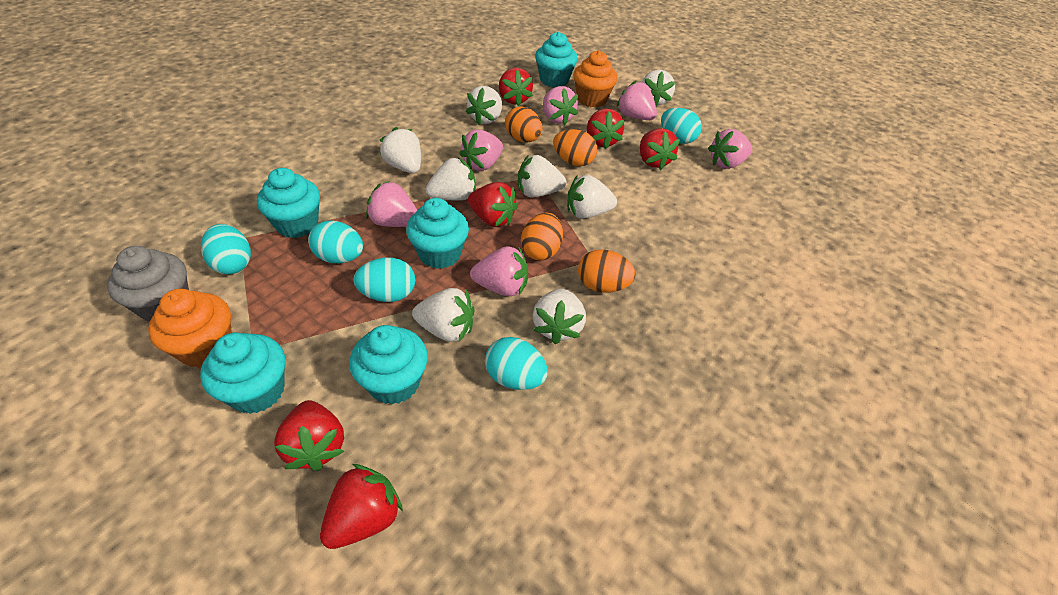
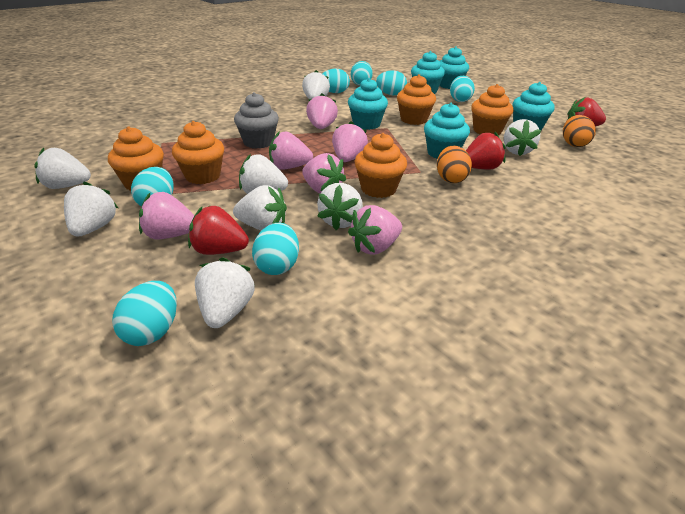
orange cupcake: 2 -> 5
orange egg: 4 -> 2
red strawberry: 6 -> 3
turquoise egg: 5 -> 7

